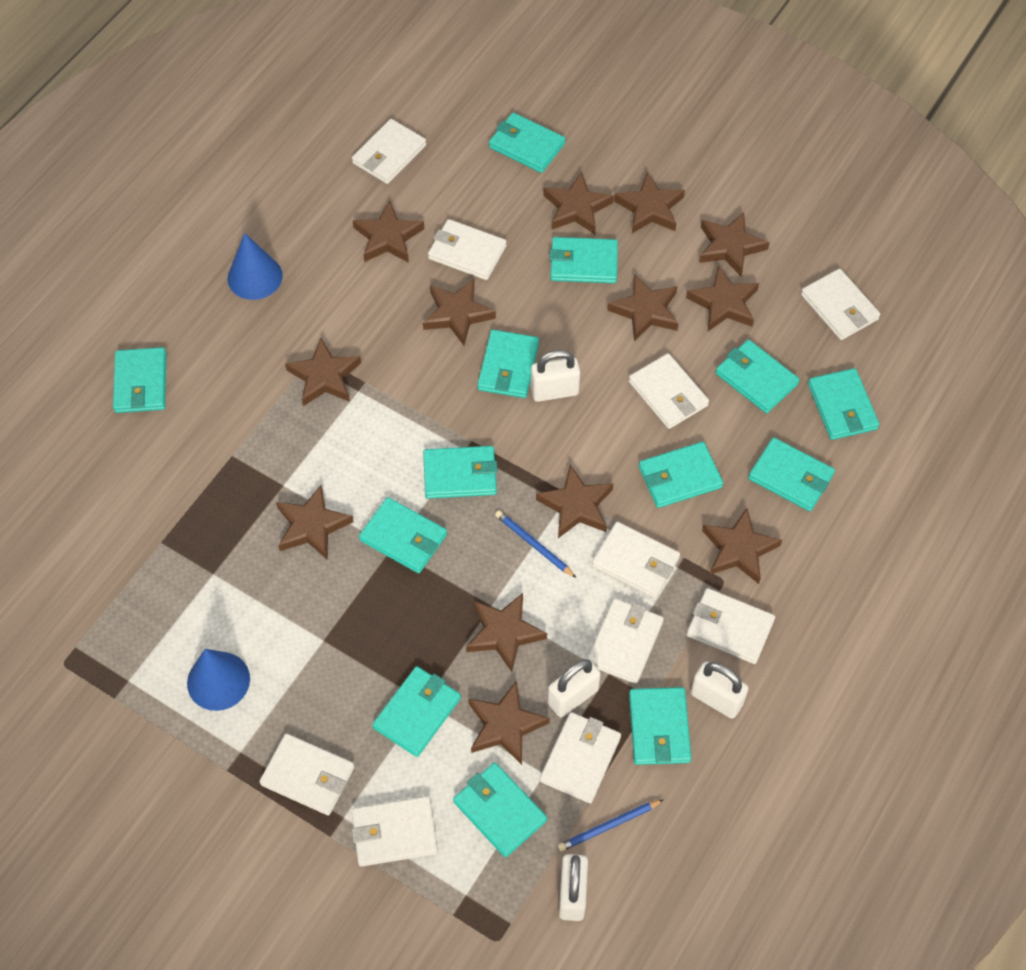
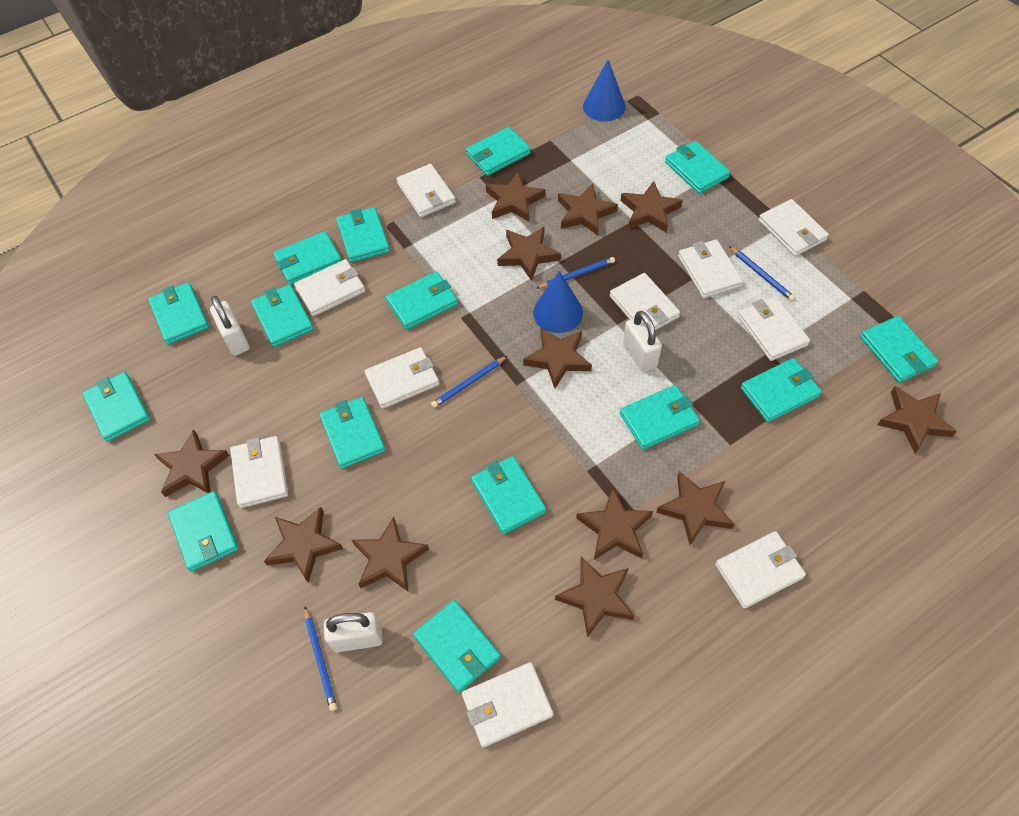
blue pencil: 2 -> 4
brown star: 13 -> 12
turquoise wallet: 13 -> 15
white padlock: 4 -> 3

